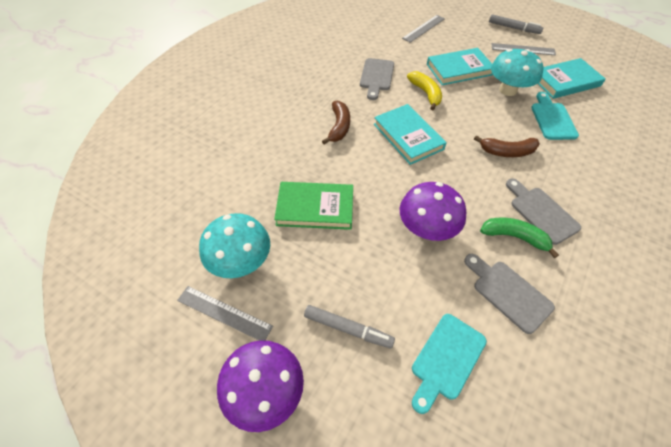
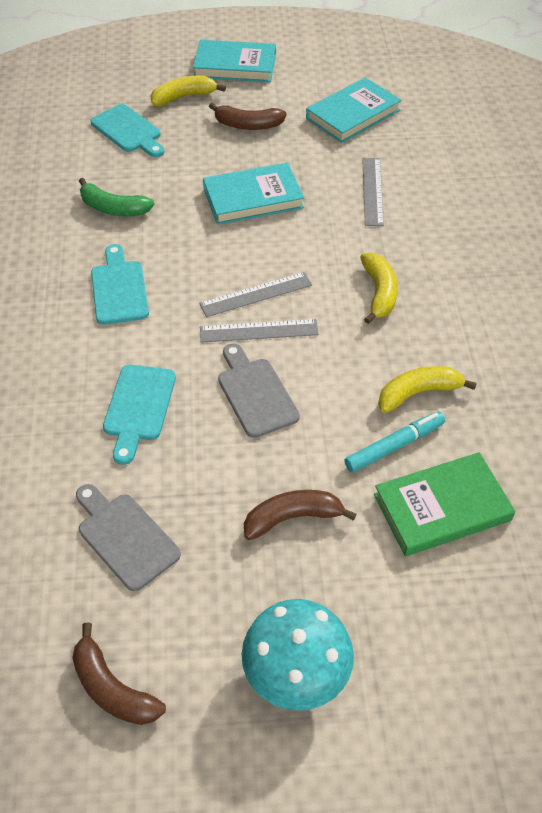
brown banana: 2 -> 3
grey cutting board: 3 -> 2
grey marker: 2 -> 0
purple mushroom: 2 -> 0
turquoise cutting board: 2 -> 3
turquoise marker: 0 -> 1
turquoise mushroom: 2 -> 1
yellow banana: 1 -> 3

